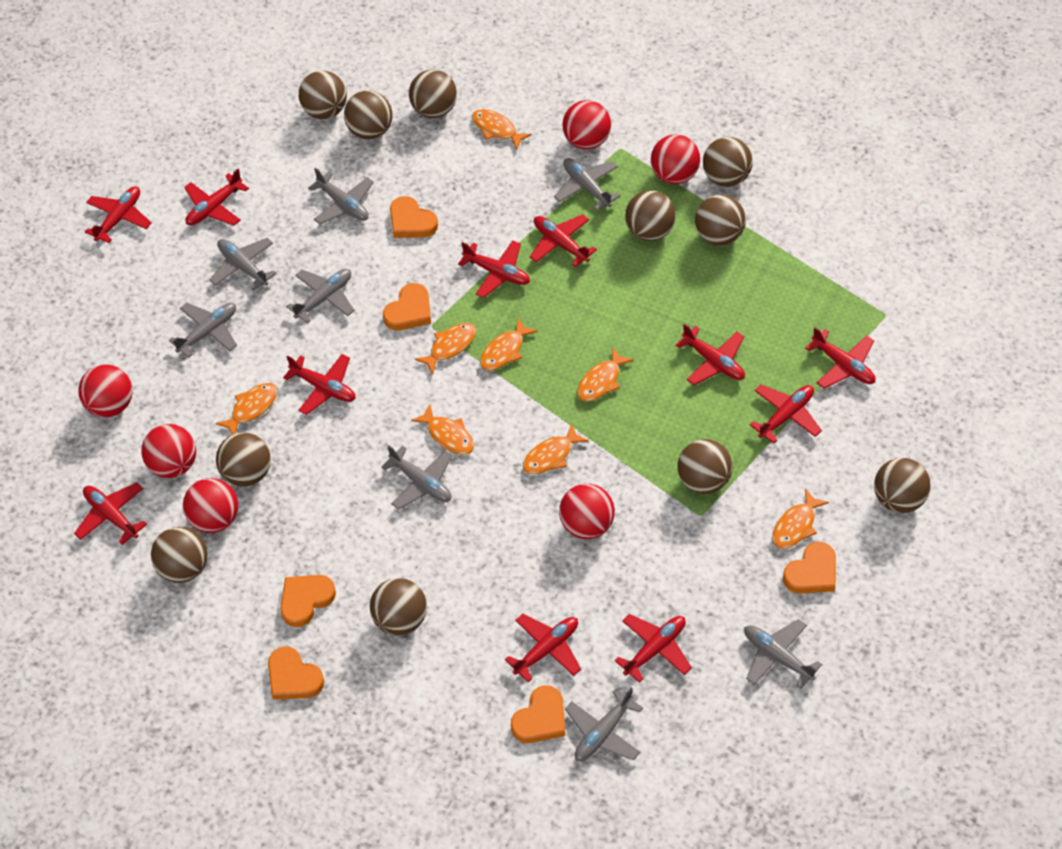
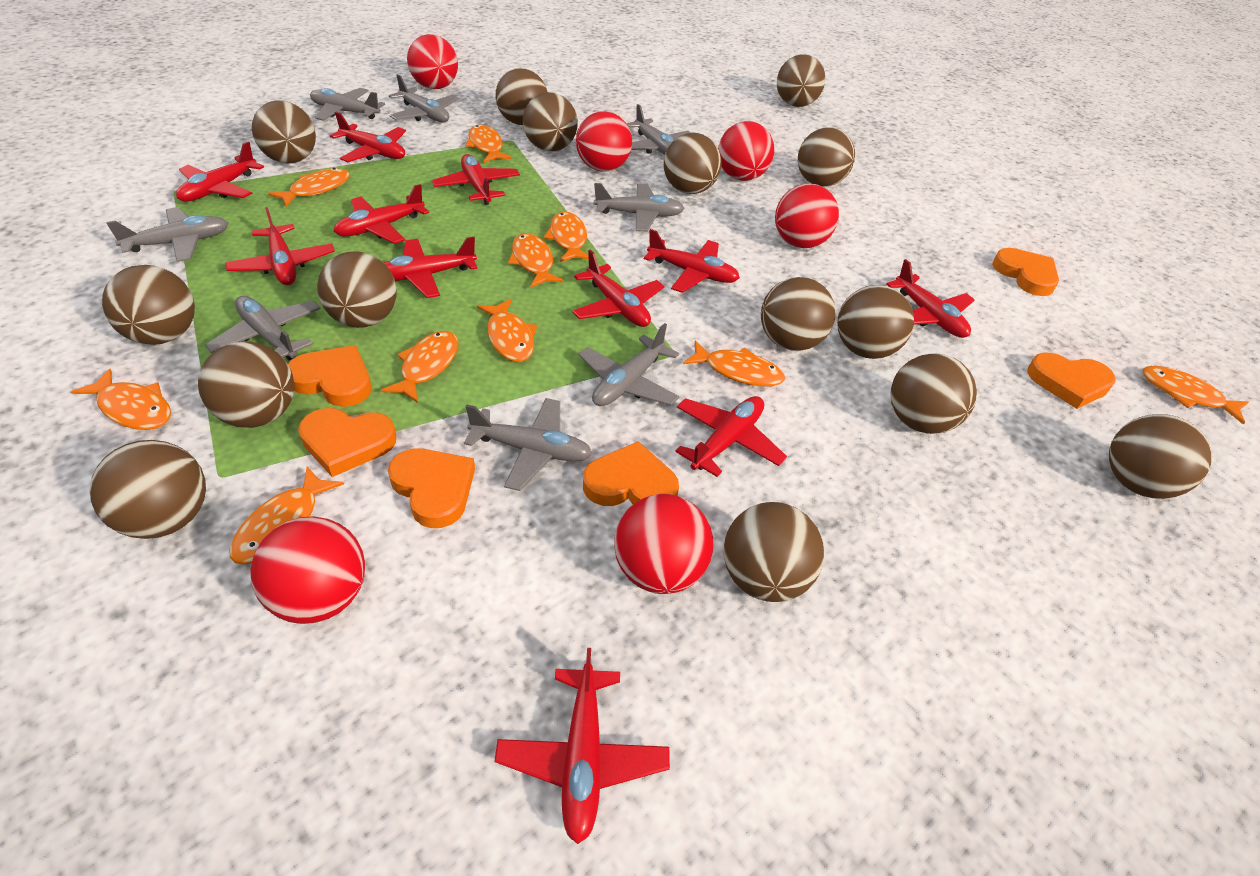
brown ball: 11 -> 15
orange fish: 8 -> 10

